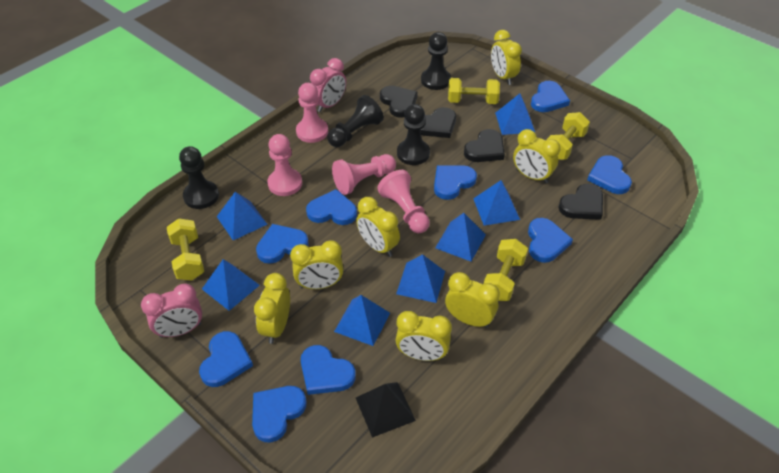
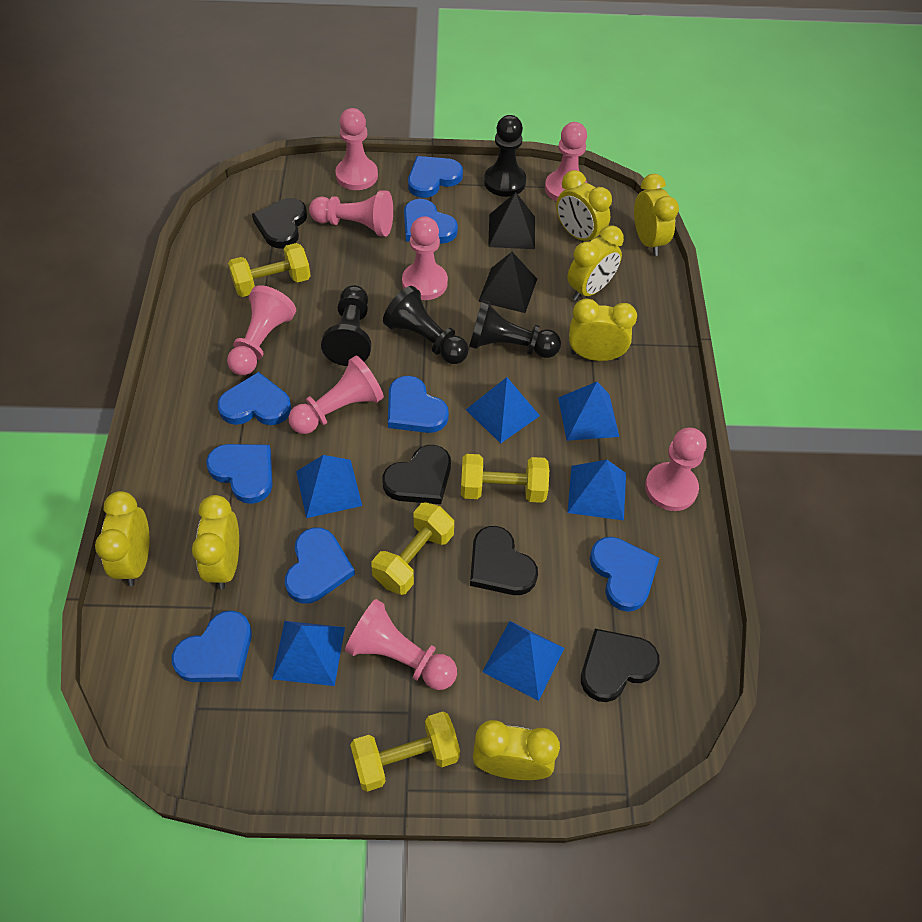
black pyramid: 1 -> 2
blue heart: 9 -> 8
blue pyramid: 7 -> 6
pink clock: 2 -> 0
pink pawn: 4 -> 8

